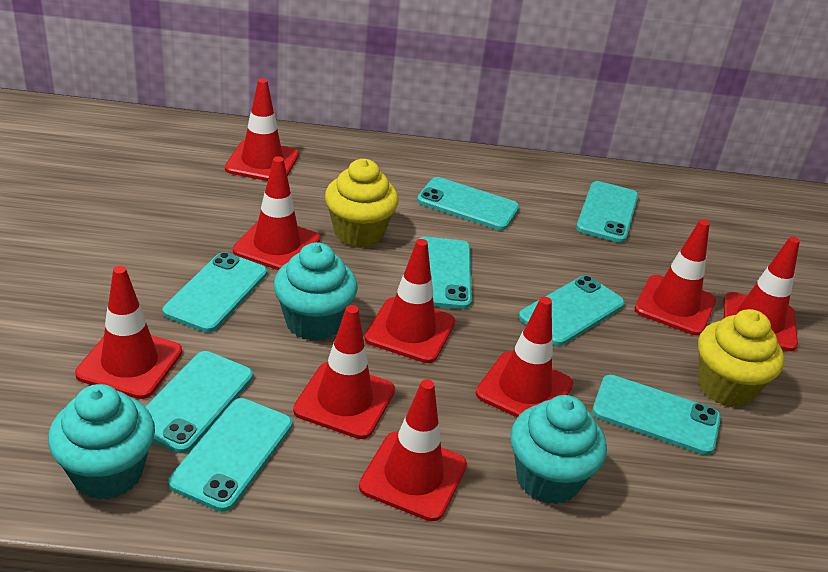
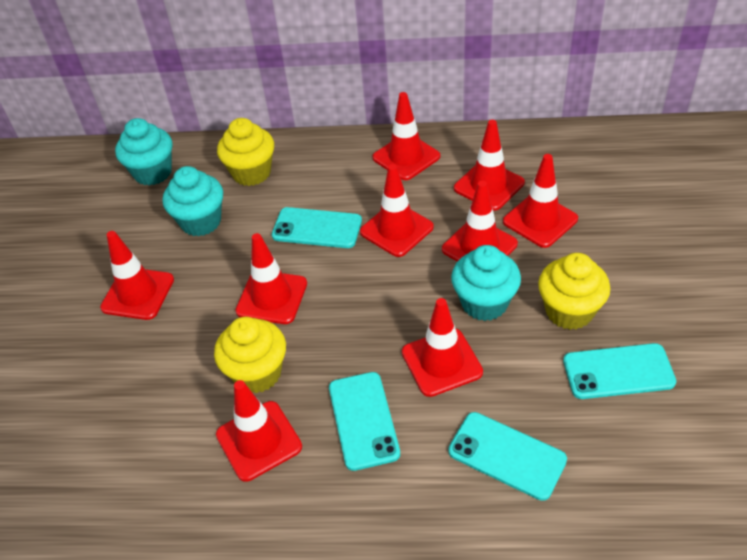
turquoise phone: 8 -> 4
yellow cupcake: 2 -> 3

